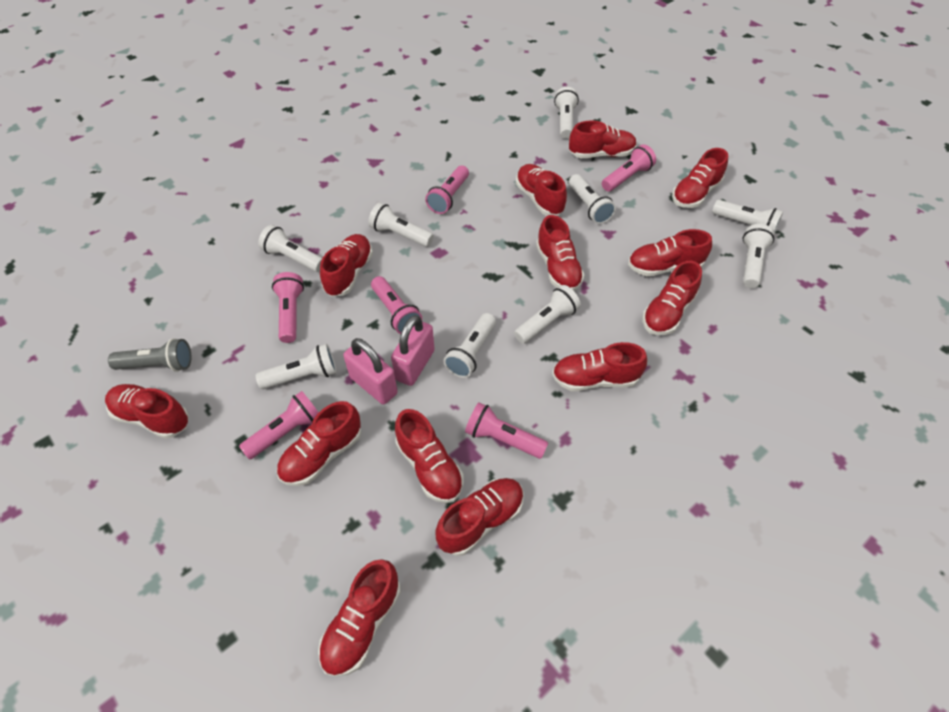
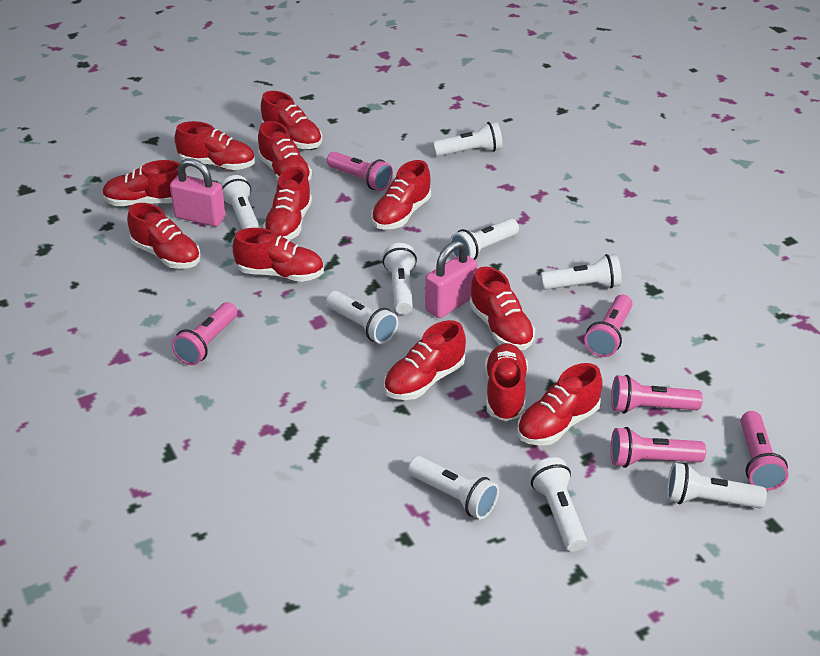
grey flashlight: 1 -> 0
red shoe: 13 -> 12

